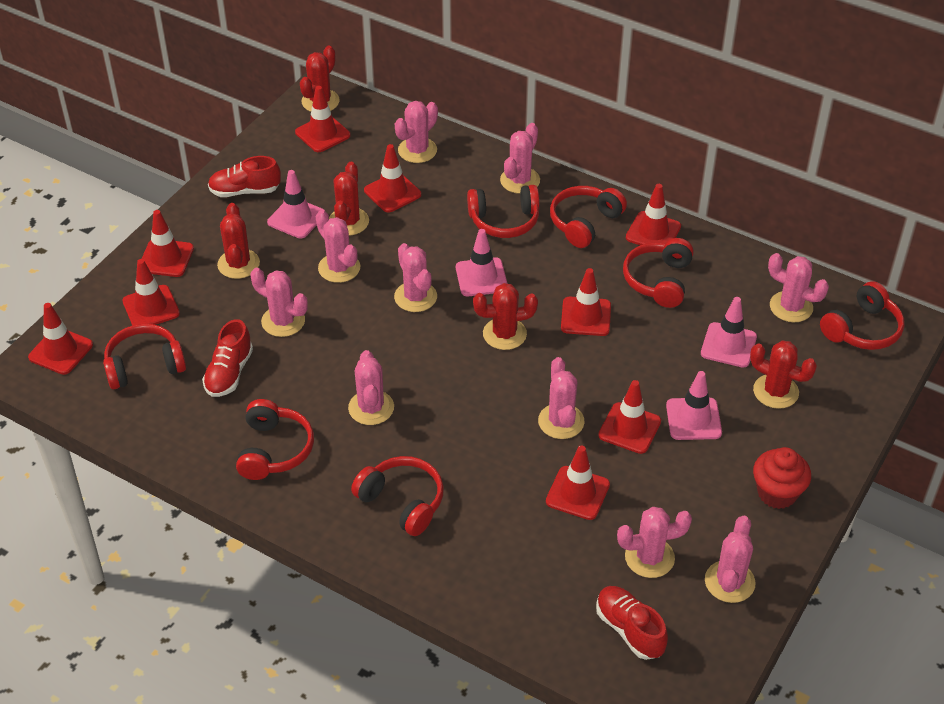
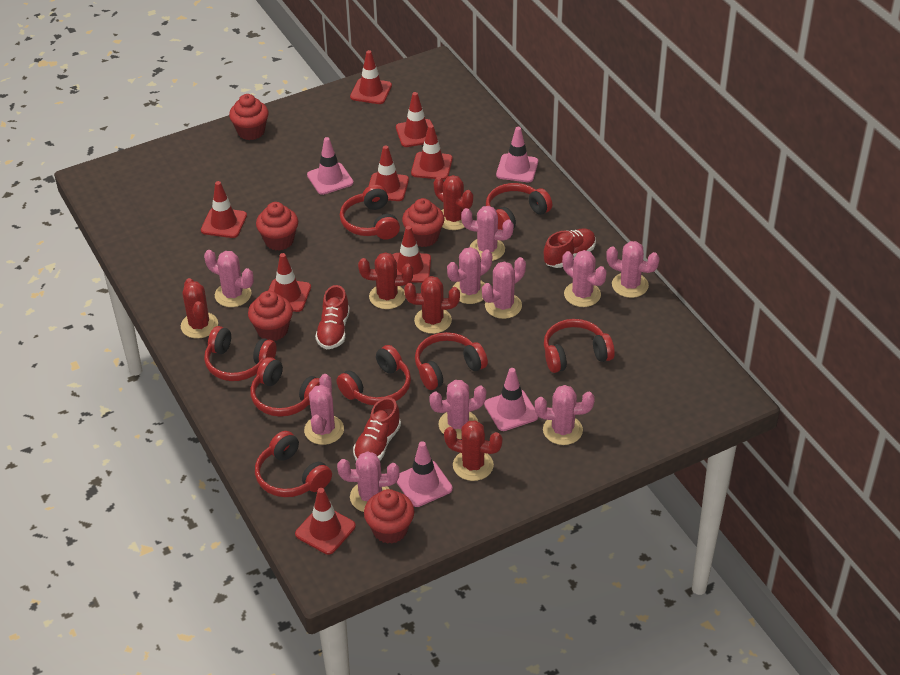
red cupcake: 1 -> 5
red headphones: 7 -> 8
red traffic cone: 9 -> 8

